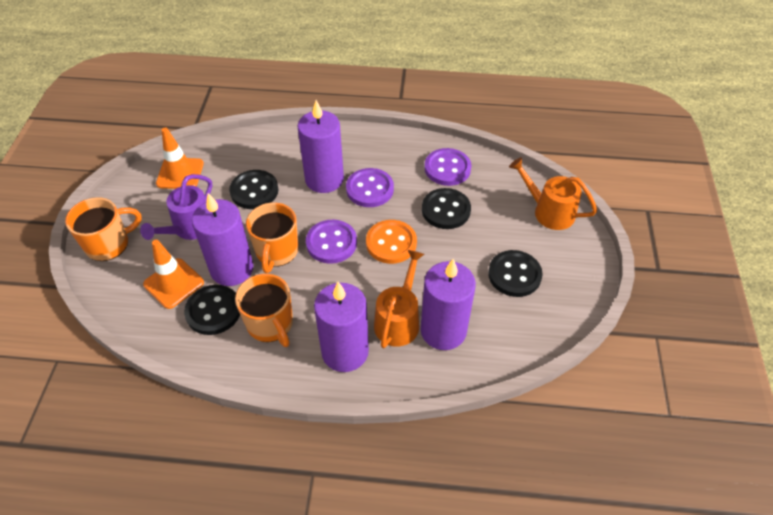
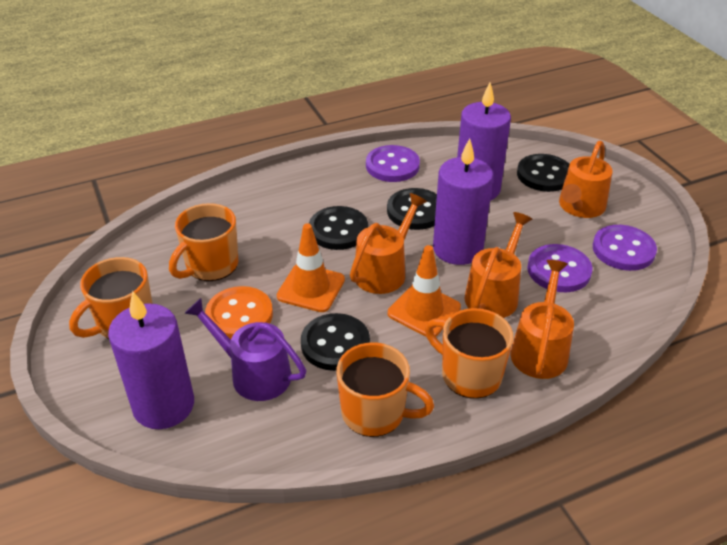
orange mug: 3 -> 4
orange watering can: 2 -> 4
purple candle: 4 -> 3

